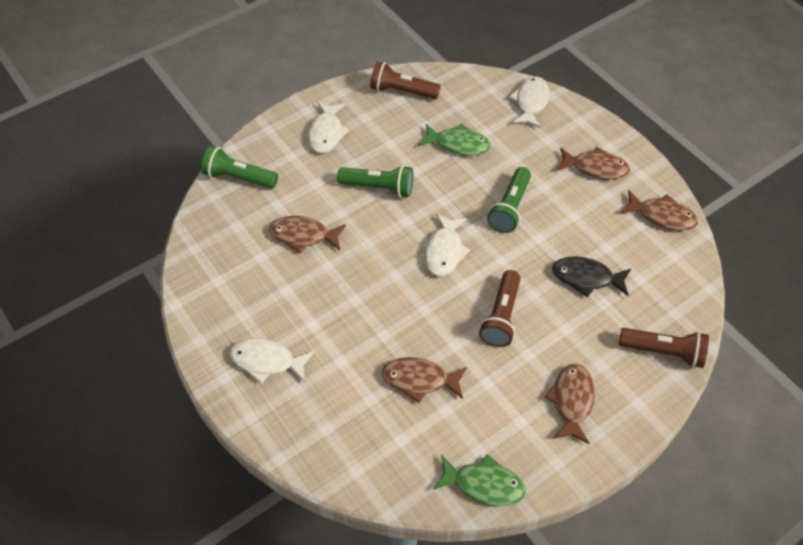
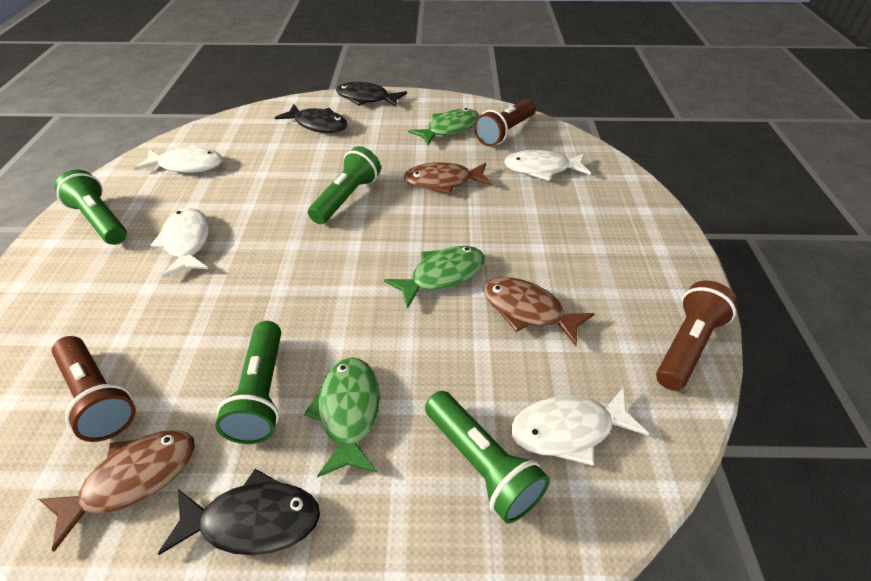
black fish: 1 -> 3
brown fish: 5 -> 3
green fish: 2 -> 3
green flashlight: 3 -> 4

